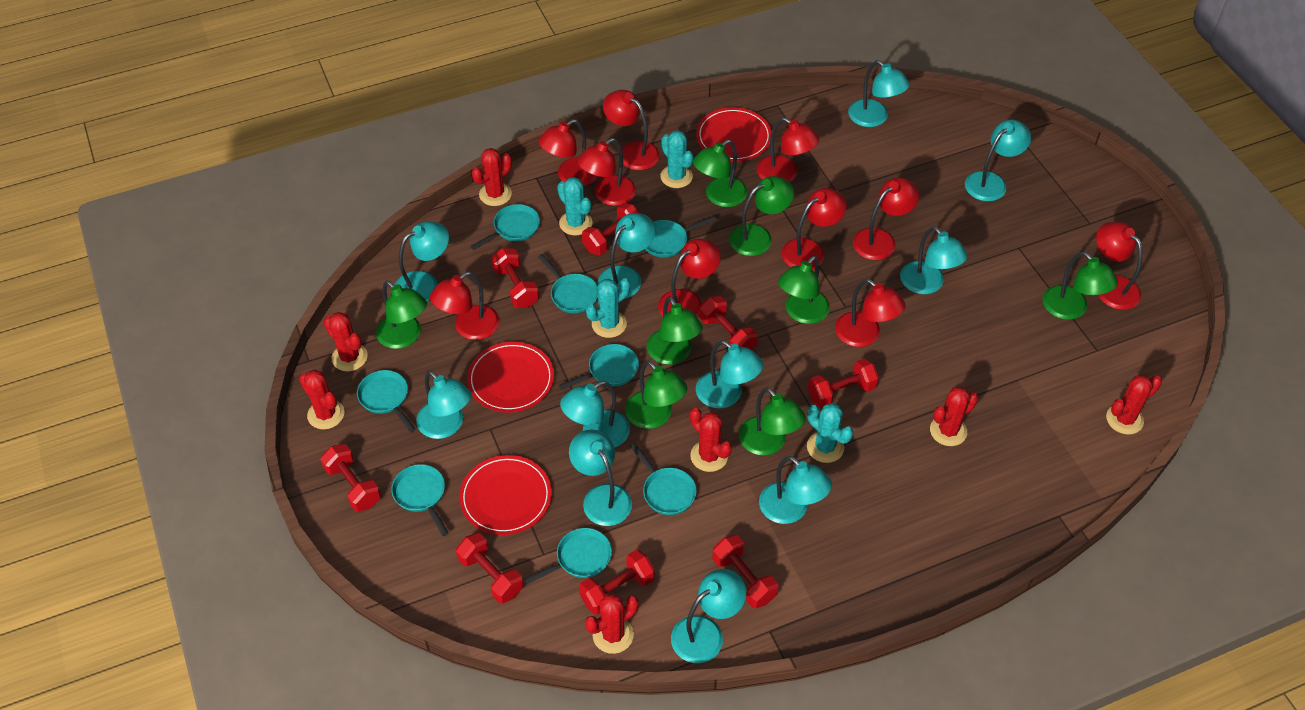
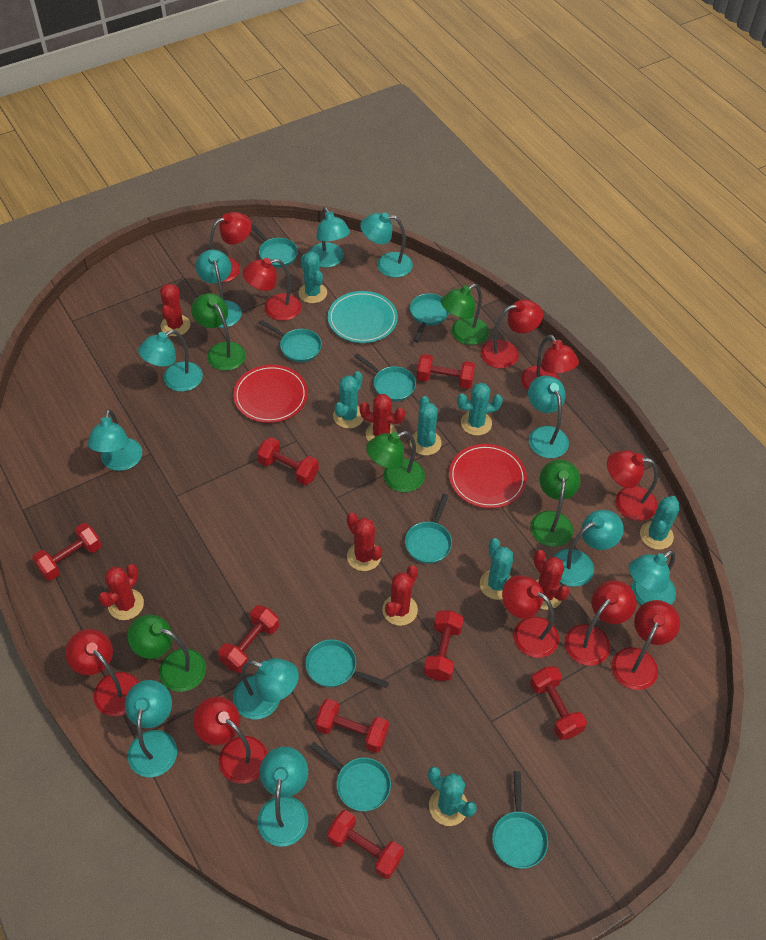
green lamp: 8 -> 5
red cactus: 7 -> 6
red plate: 3 -> 2
turquoise cactus: 4 -> 7
turquoise plate: 0 -> 1

